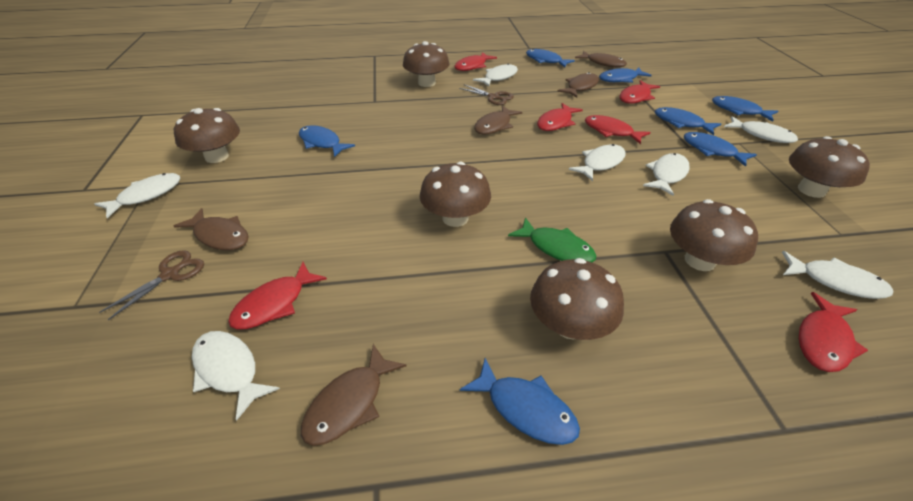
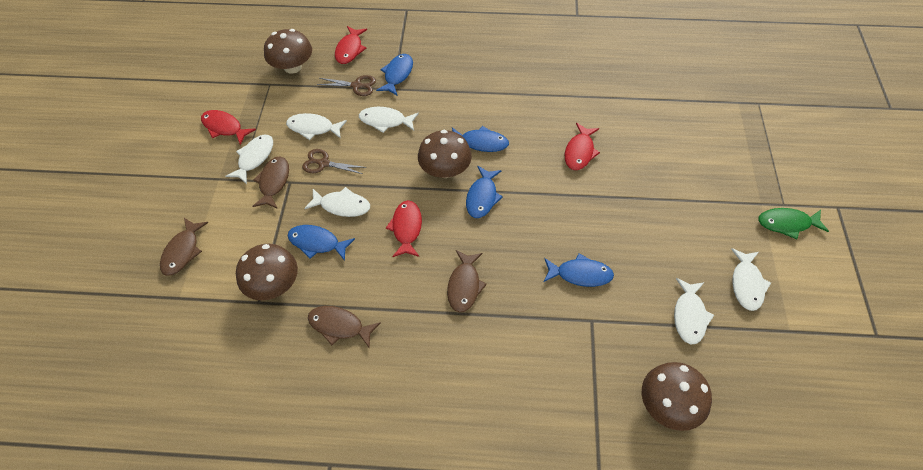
blue fish: 7 -> 5
brown fish: 5 -> 4
brown mushroom: 6 -> 4
red fish: 6 -> 4
white fish: 7 -> 6

